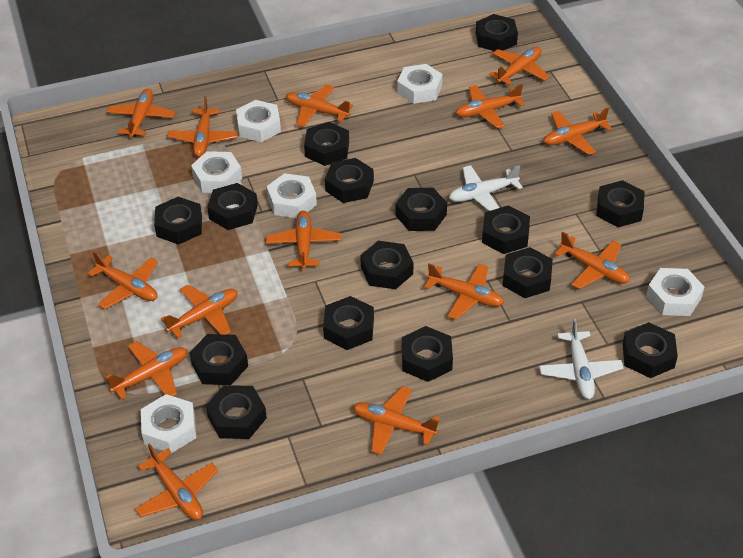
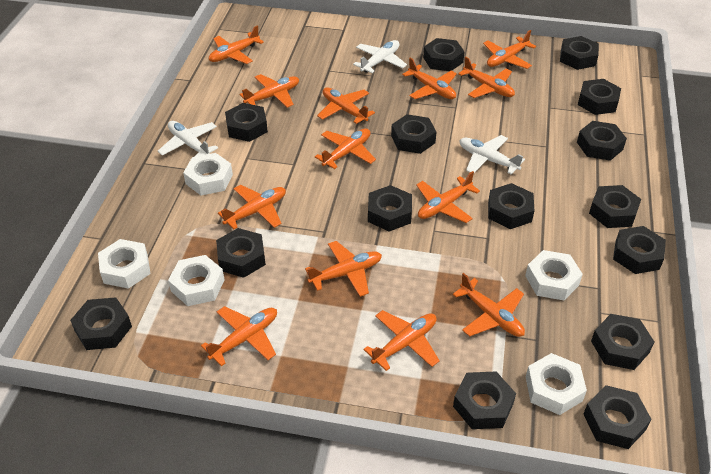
orange plane: 14 -> 13
white nut: 6 -> 5
white plane: 2 -> 3

